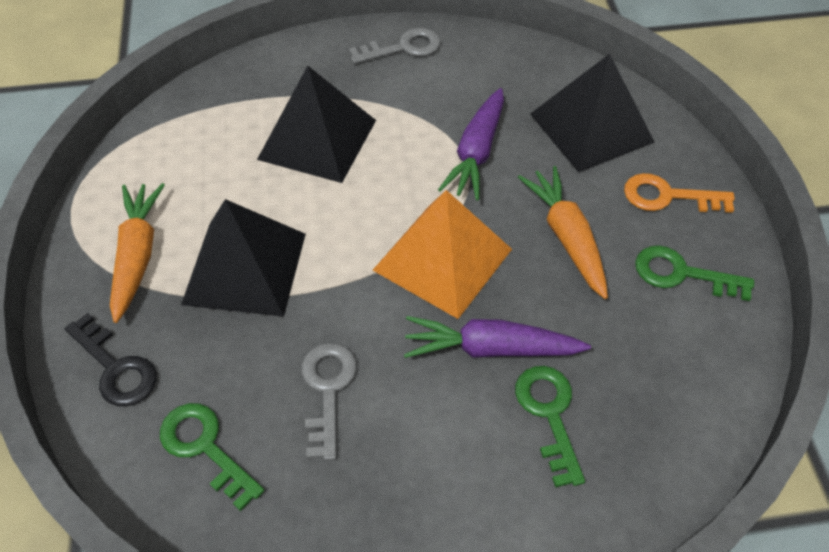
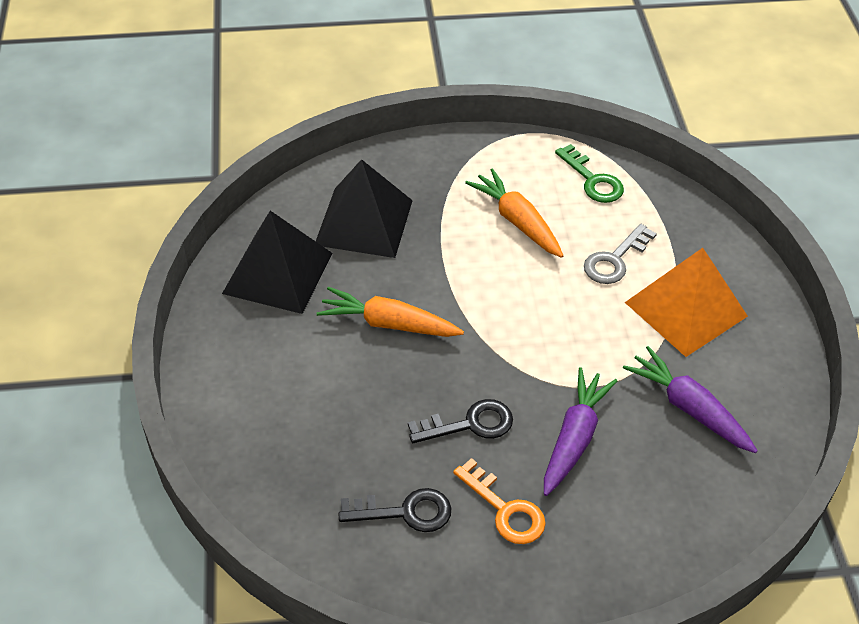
black key: 1 -> 2
black pyramid: 3 -> 2
green key: 3 -> 1
grey key: 2 -> 1

